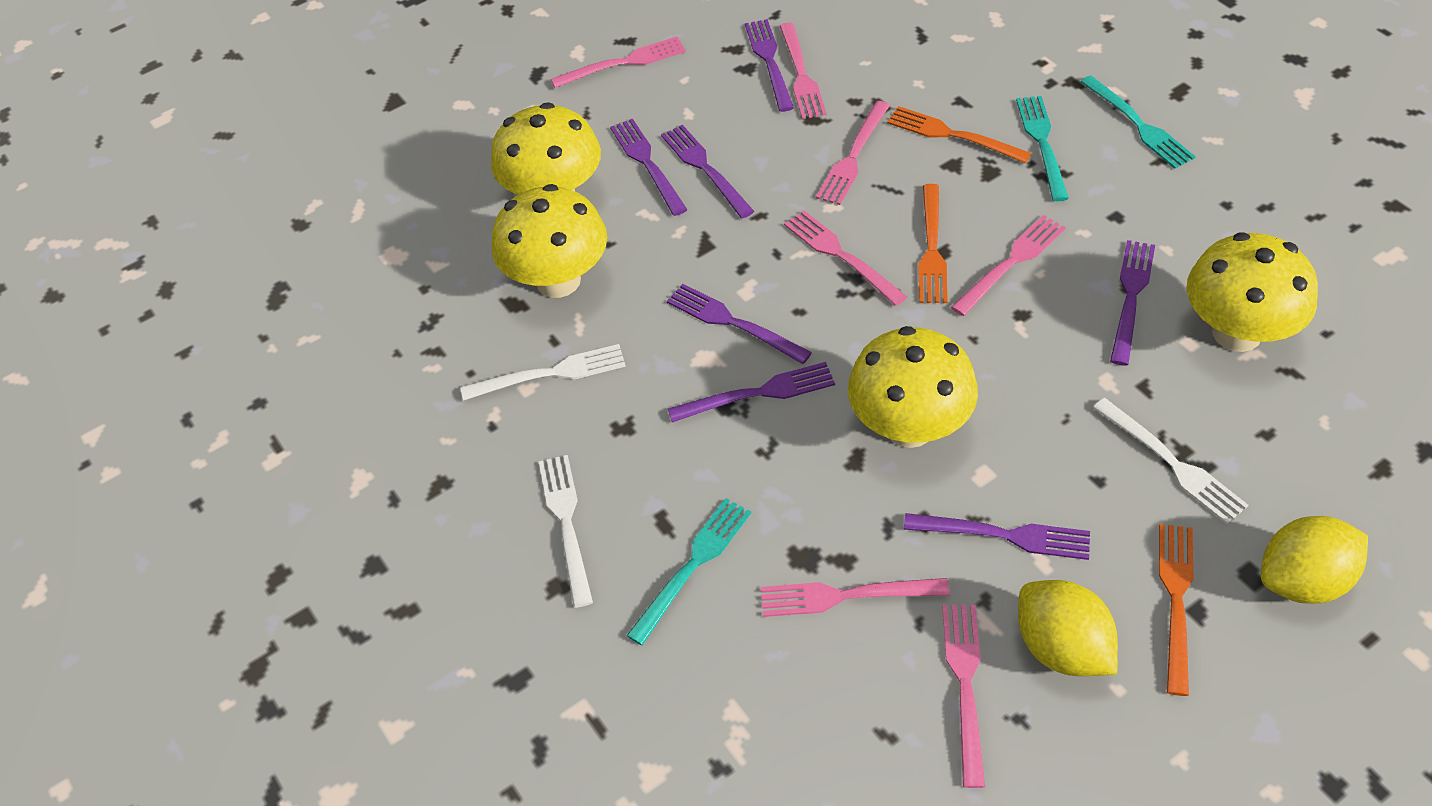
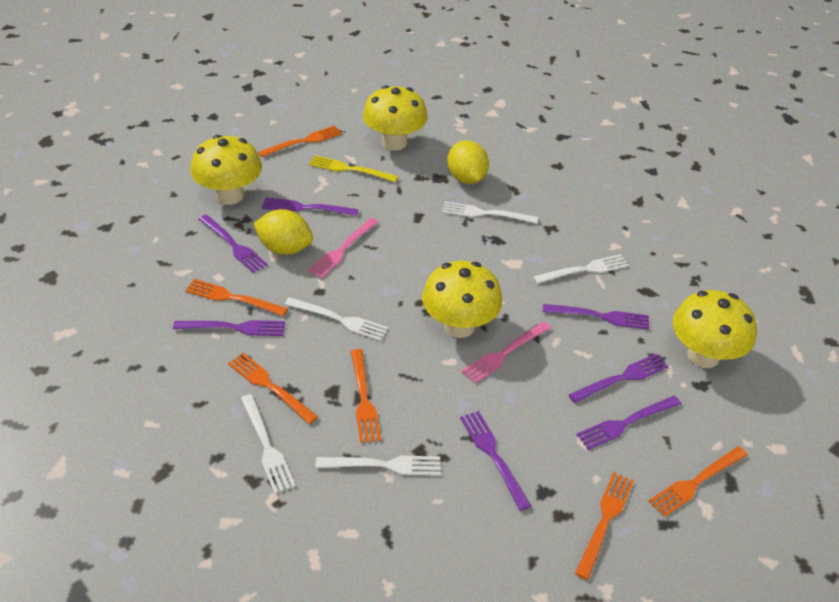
orange fork: 3 -> 6
pink fork: 7 -> 2
turquoise fork: 3 -> 0
white fork: 3 -> 5
yellow fork: 0 -> 1

